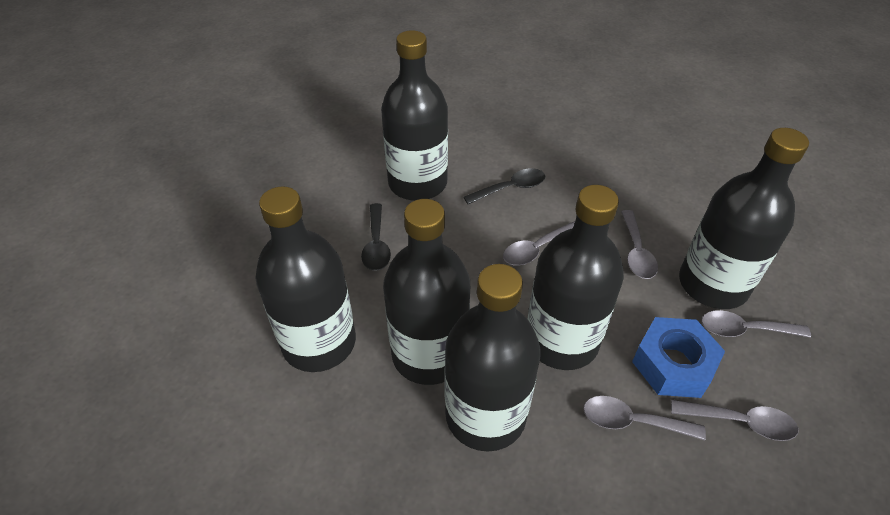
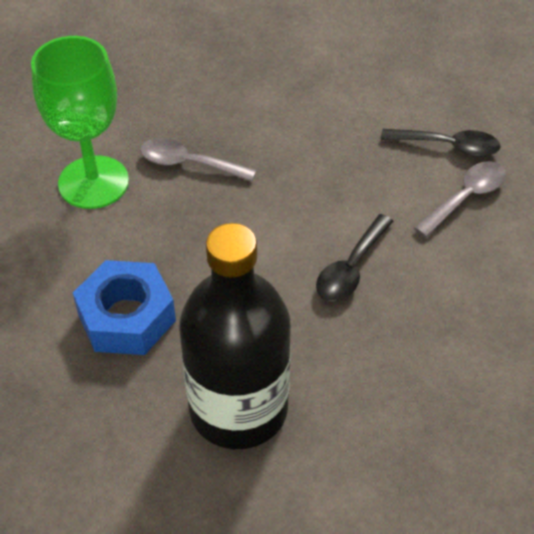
black bottle: 6 -> 1
green goblet: 0 -> 1
grey spoon: 5 -> 2

